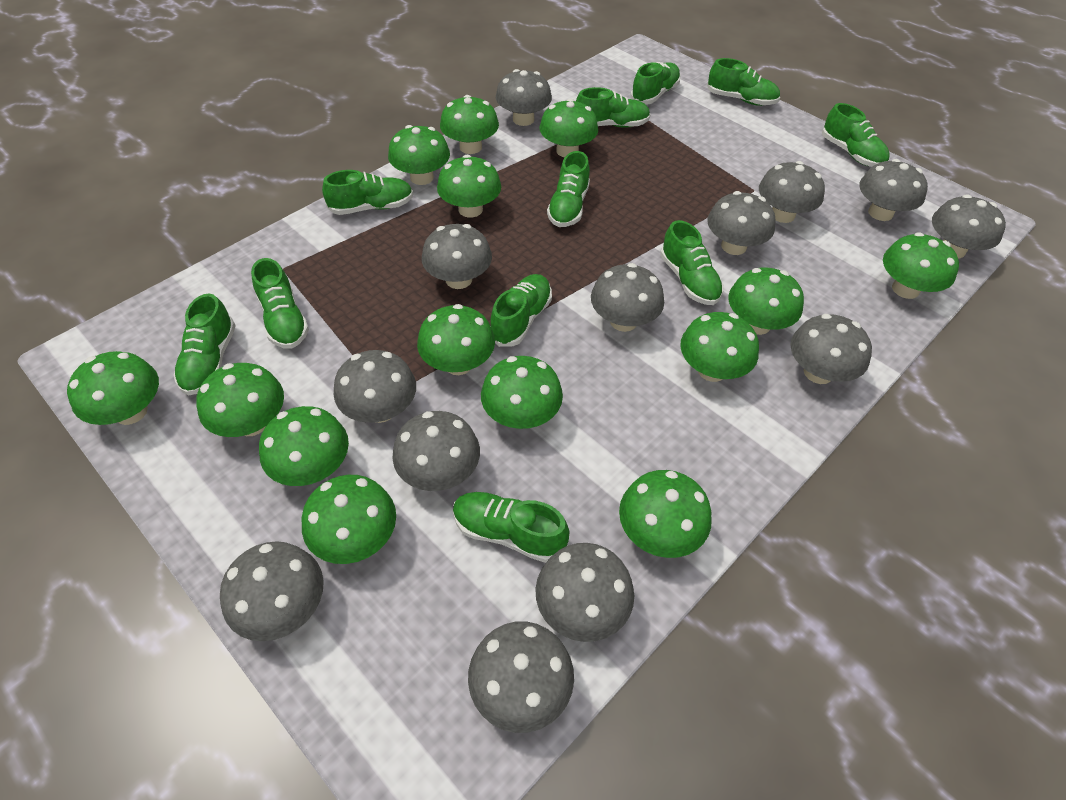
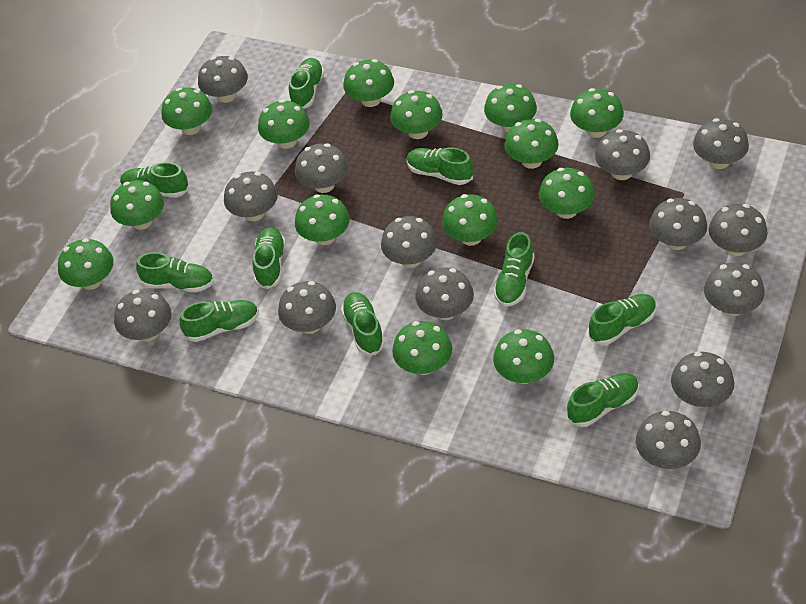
green shoe: 11 -> 10
grey mushroom: 13 -> 14

